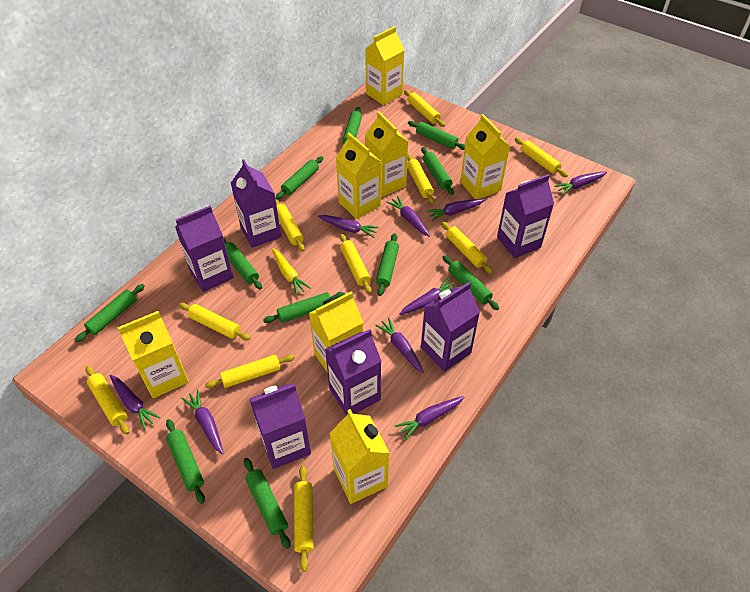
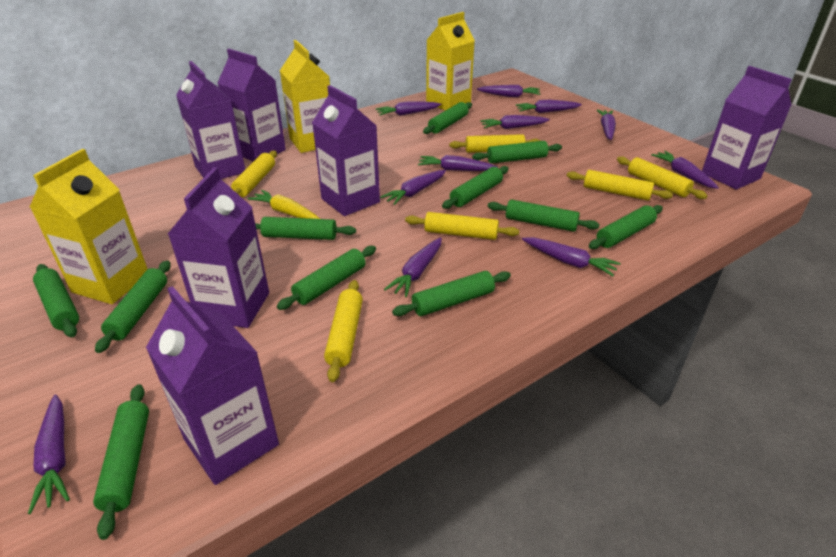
purple carrot: 9 -> 11
yellow carton: 7 -> 3
yellow rolling pin: 10 -> 6

